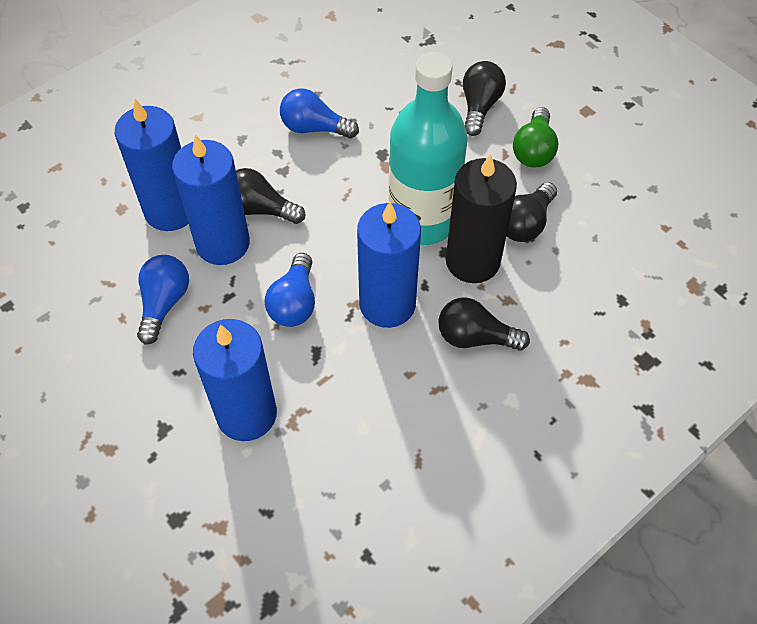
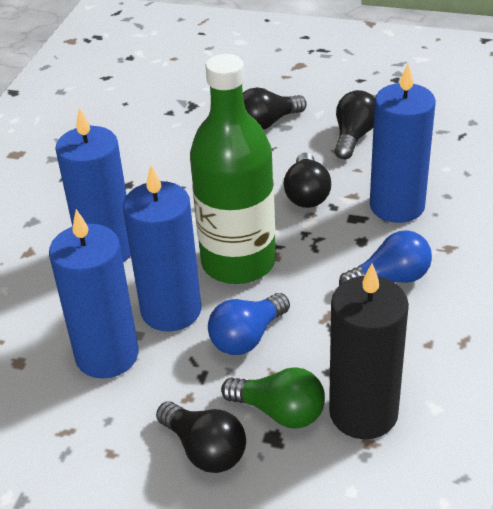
blue light bulb: 3 -> 2
green bottle: 0 -> 1
turquoise bottle: 1 -> 0

